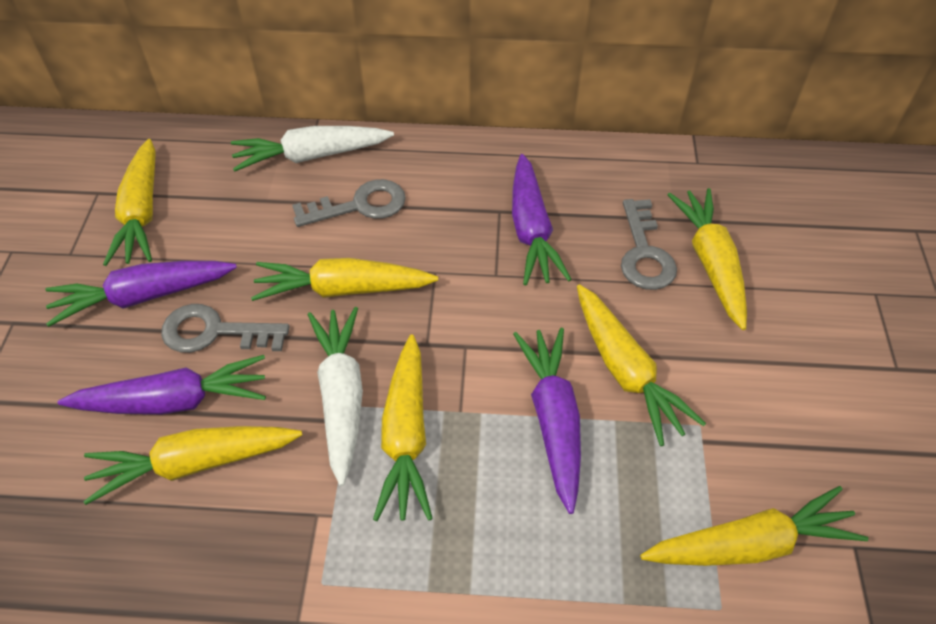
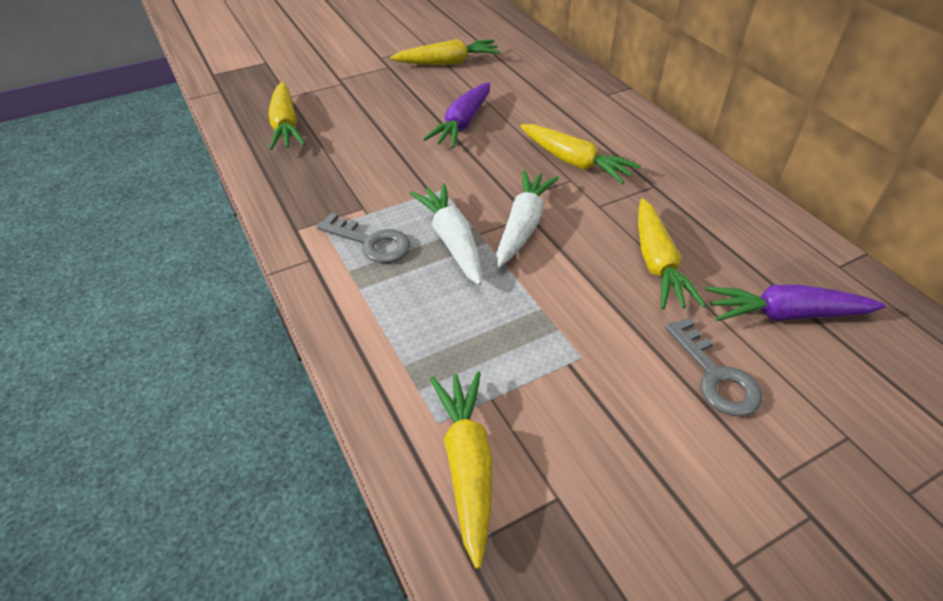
grey key: 3 -> 2
purple carrot: 4 -> 2
yellow carrot: 7 -> 5

